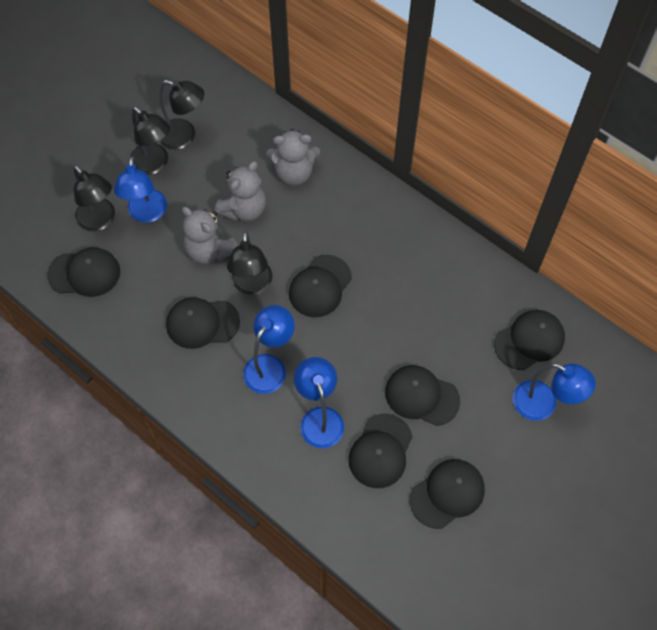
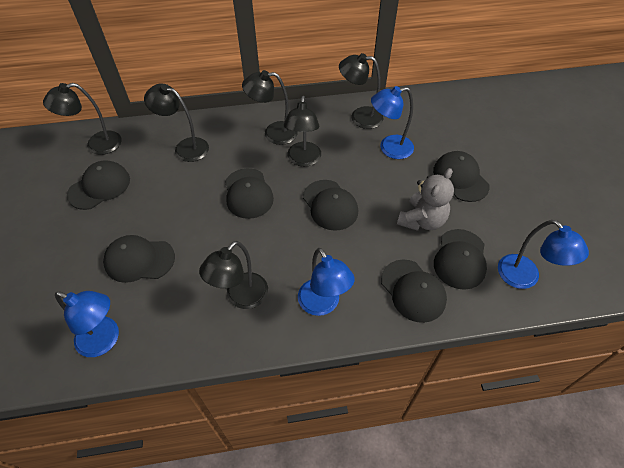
black lamp: 4 -> 6
grey teddy bear: 3 -> 1

